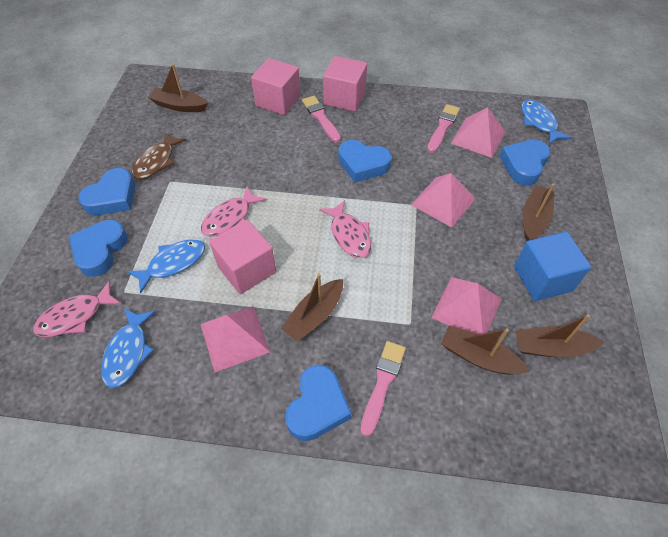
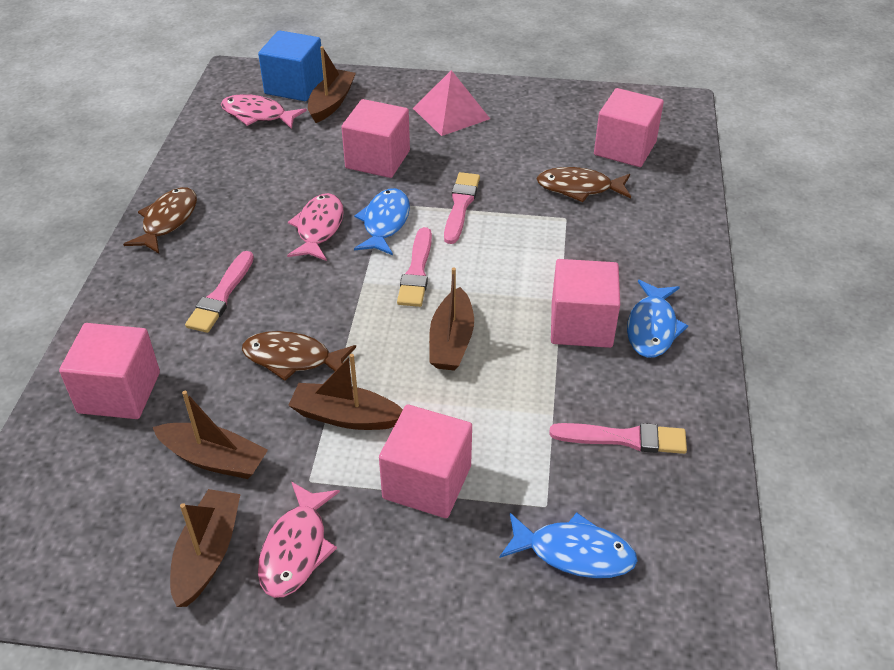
blue heart: 5 -> 0
brown fish: 1 -> 3
pink brush: 3 -> 4
pink cube: 3 -> 5
pink pyramid: 4 -> 1

